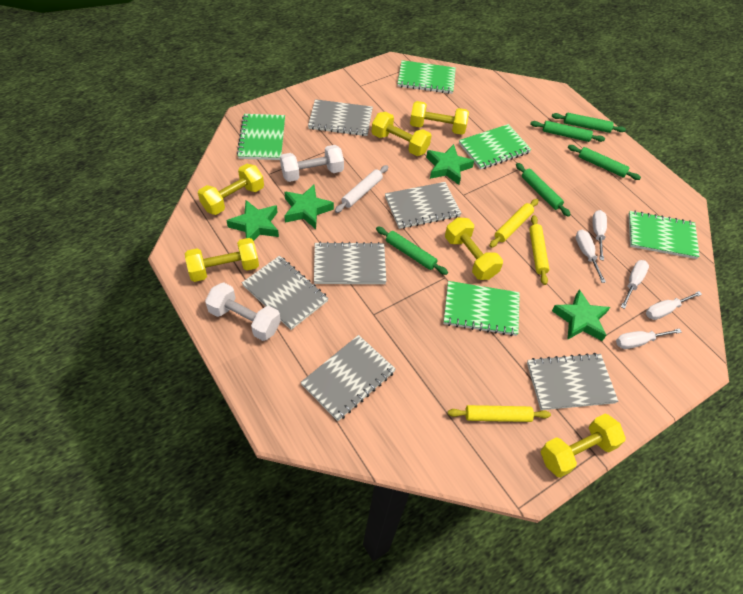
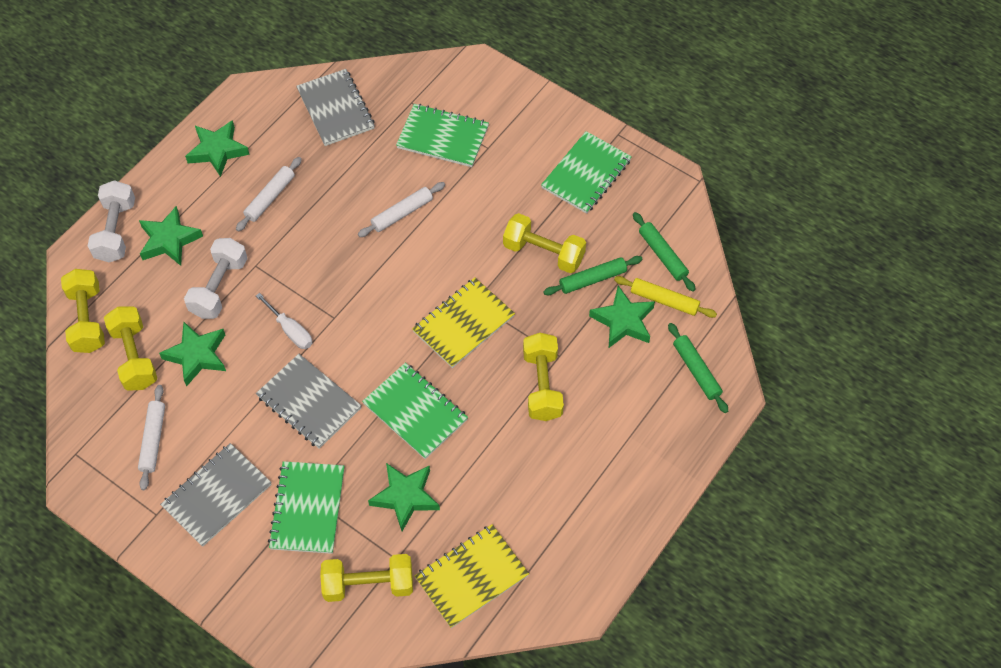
green notebook: 5 -> 4
green rolling pin: 5 -> 3
green star: 4 -> 5
grey notebook: 6 -> 3
white rolling pin: 1 -> 3
white screwdriver: 5 -> 1
yellow dumbbell: 6 -> 5
yellow notebook: 0 -> 2
yellow rolling pin: 3 -> 1

